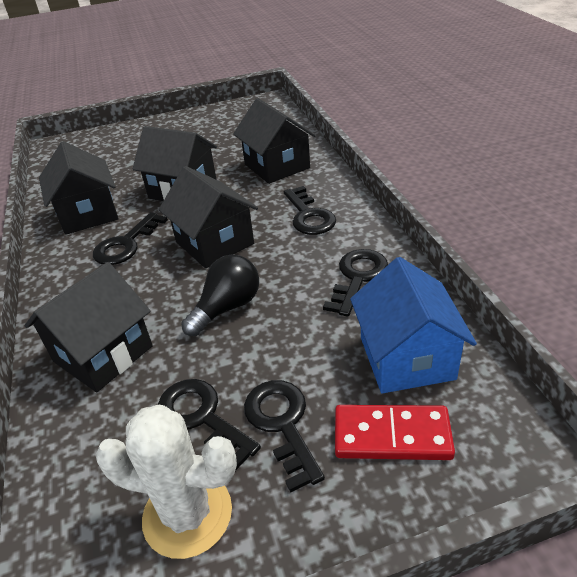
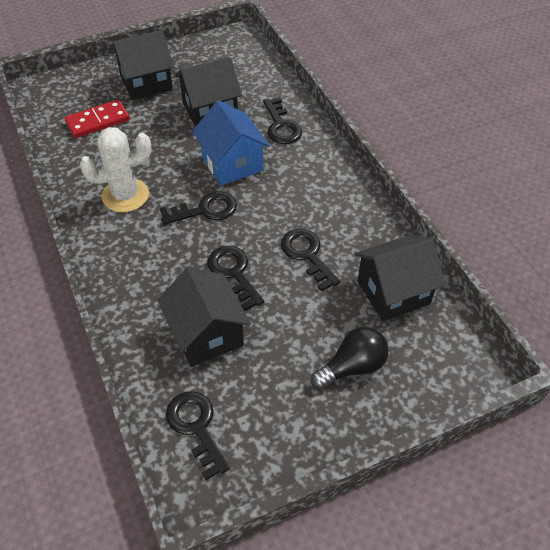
black house: 5 -> 4

